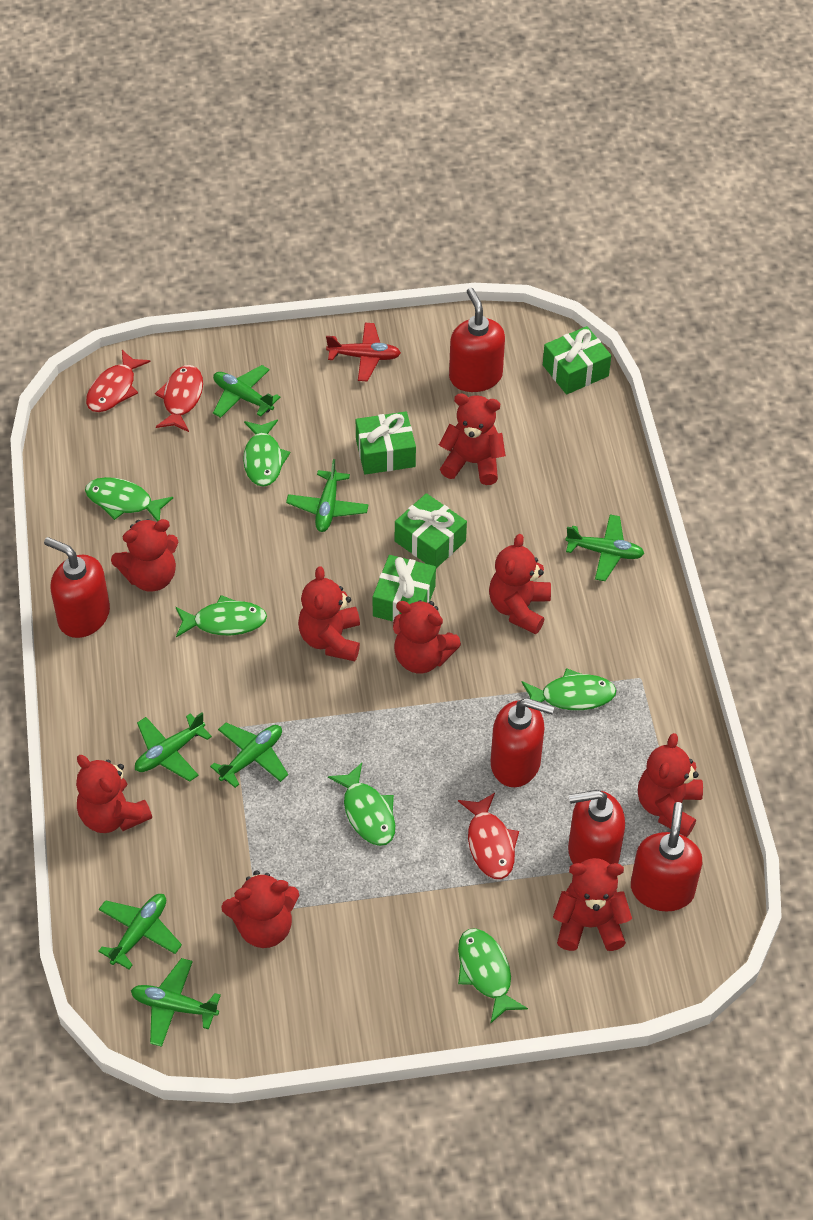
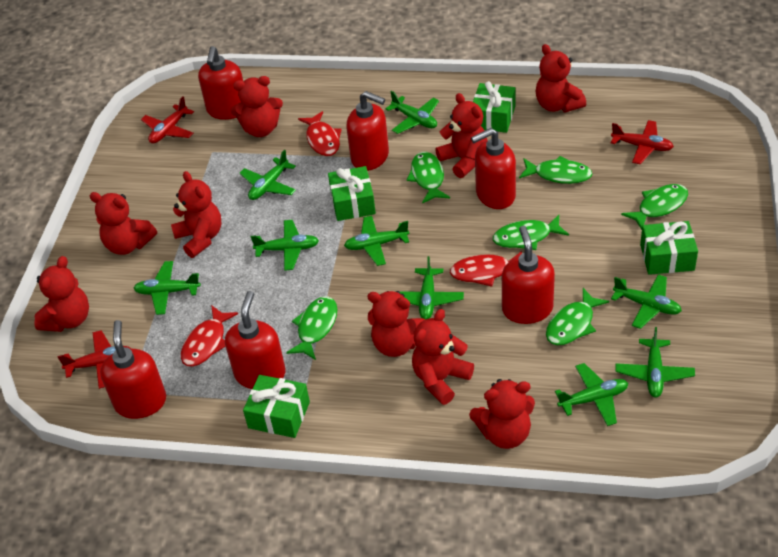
green plane: 7 -> 9
red plane: 1 -> 3
red soap dispenser: 5 -> 6

